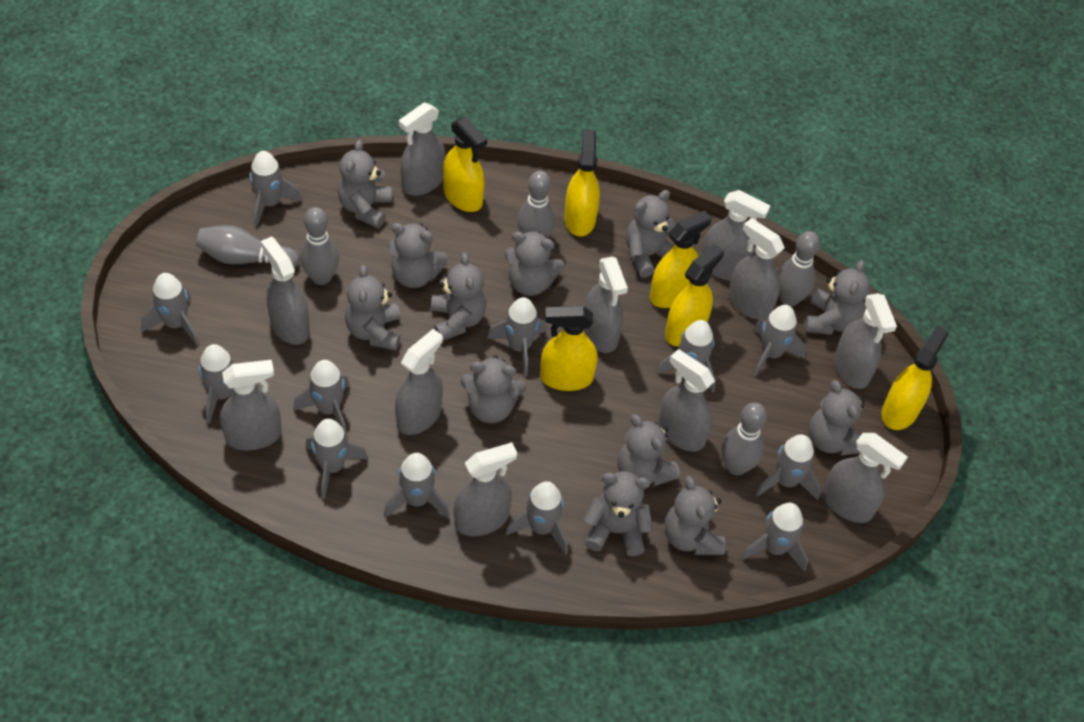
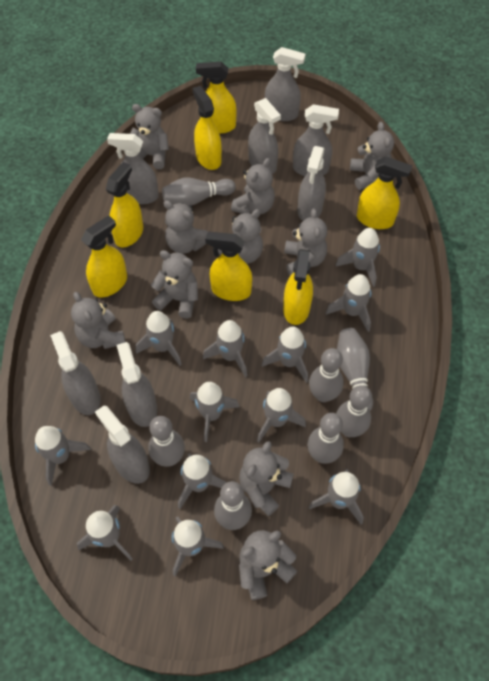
grey bowling pin: 5 -> 7
grey spray bottle: 11 -> 8
grey teddy bear: 12 -> 10
yellow spray bottle: 6 -> 7

